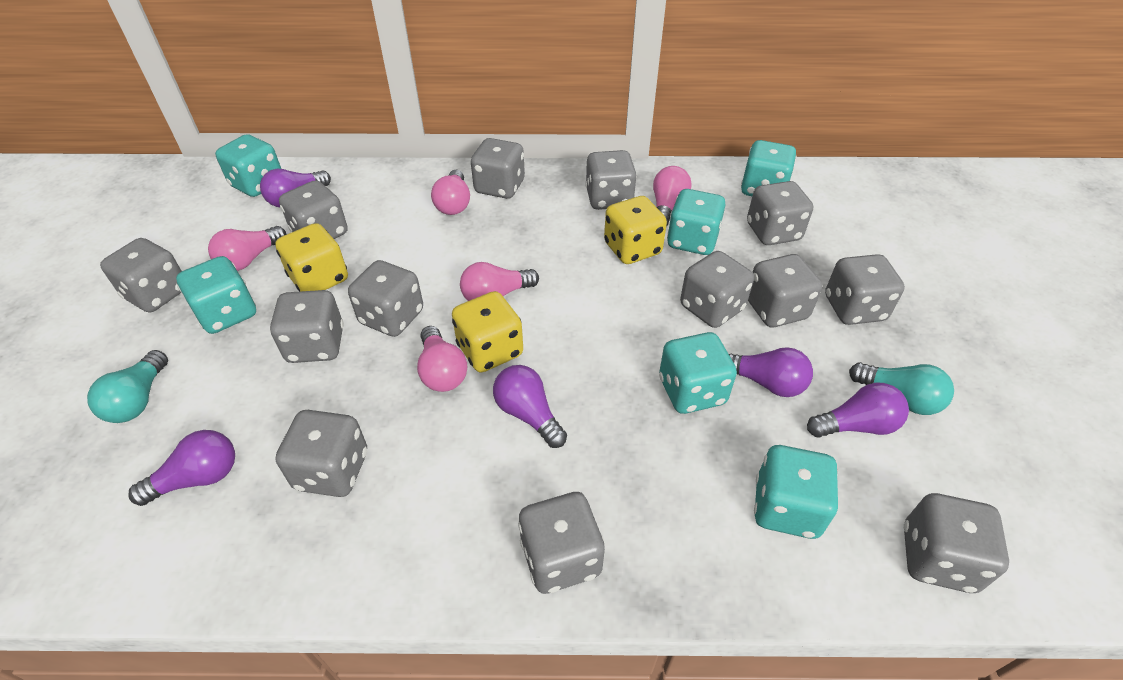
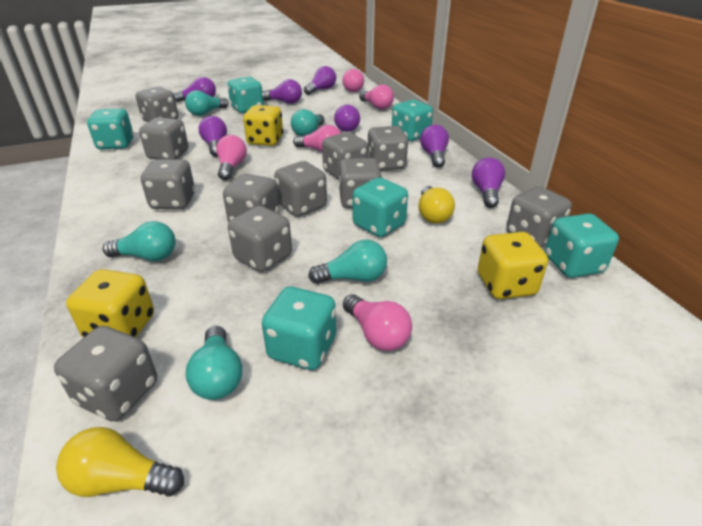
grey dice: 13 -> 11
purple light bulb: 5 -> 7
turquoise light bulb: 2 -> 5
yellow light bulb: 0 -> 2

